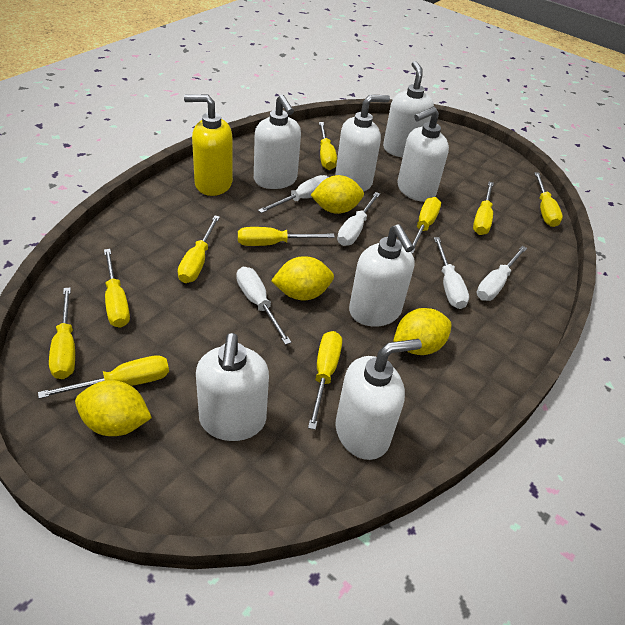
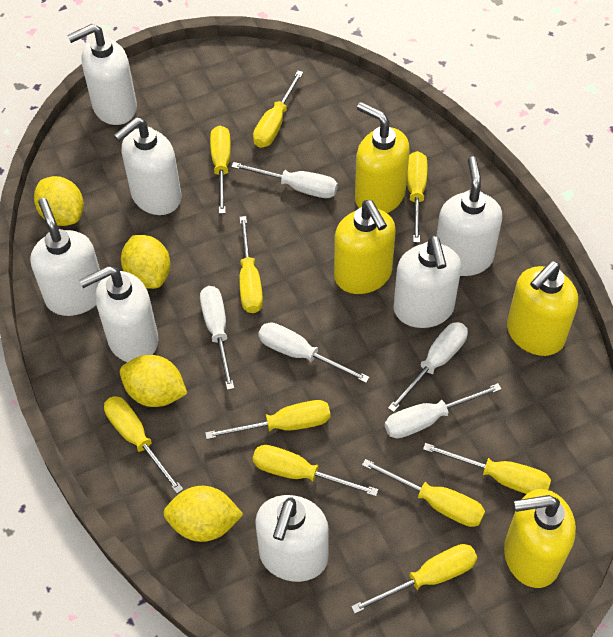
yellow soap dispenser: 1 -> 4

